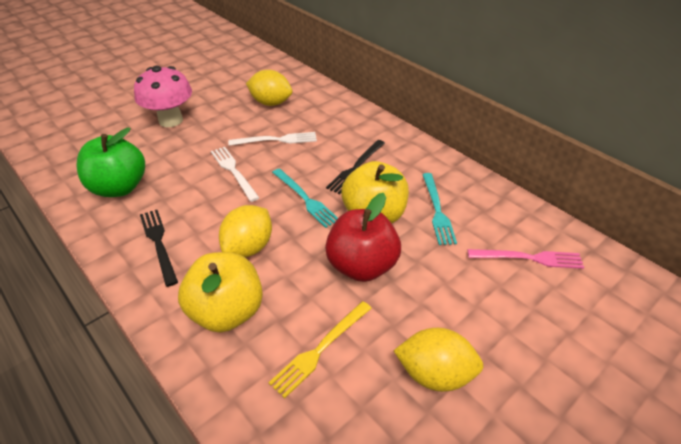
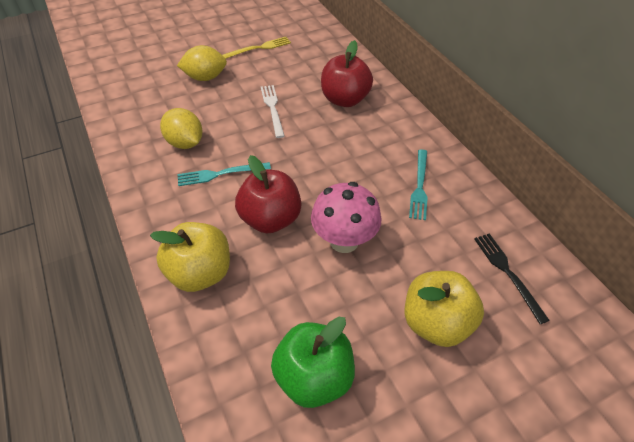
black fork: 2 -> 1
pink fork: 1 -> 0
red apple: 1 -> 2
white fork: 2 -> 1
yellow lemon: 3 -> 2

